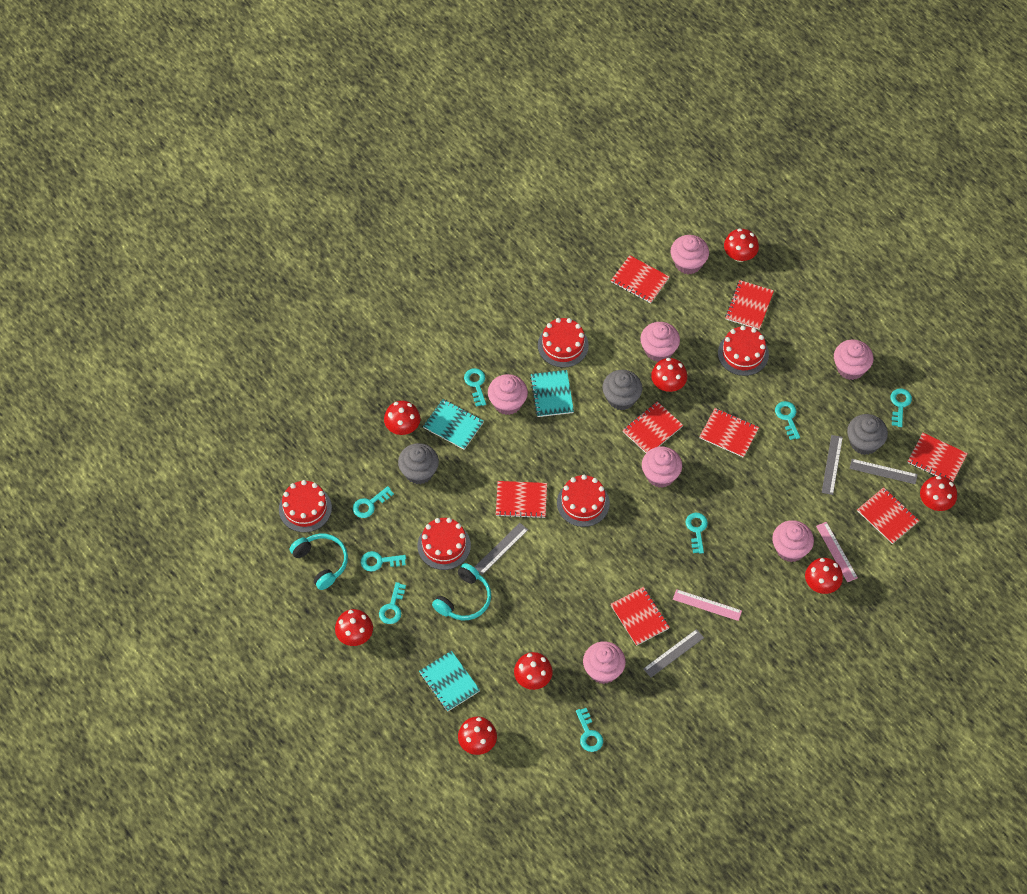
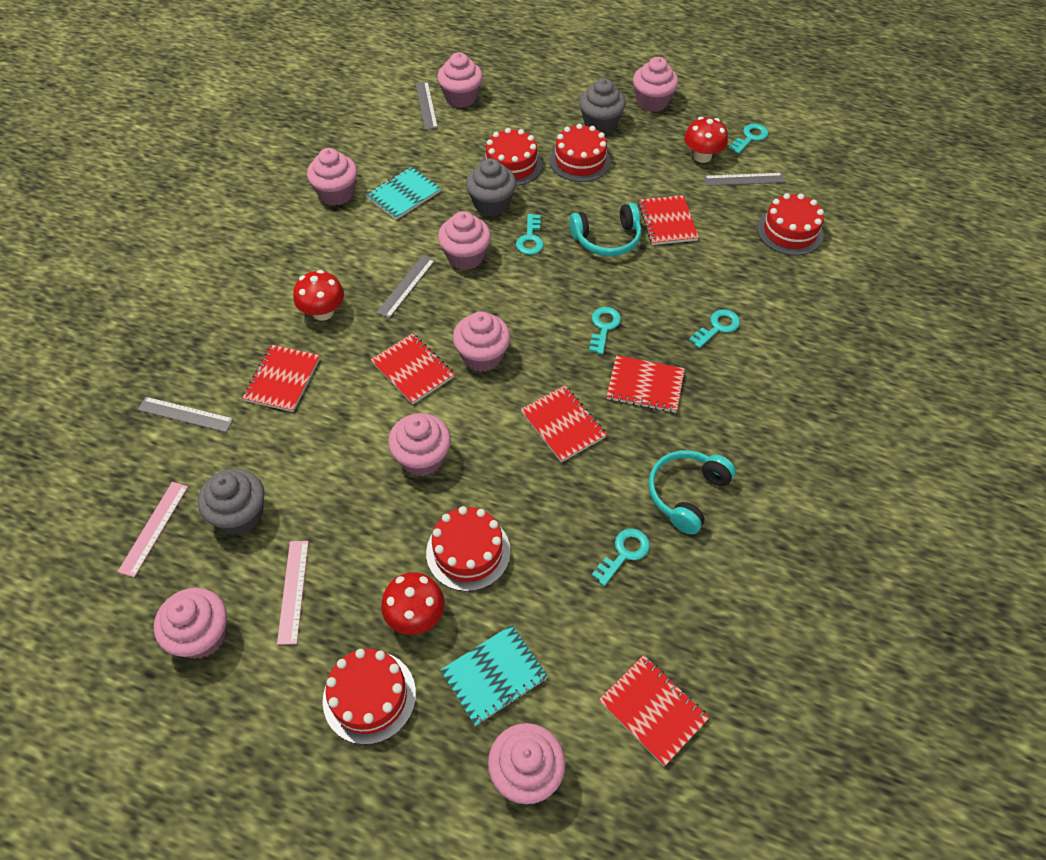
pink cupcake: 7 -> 8
red mushroom: 8 -> 3
red notebook: 8 -> 6
turquoise key: 8 -> 5
turquoise notebook: 3 -> 2

